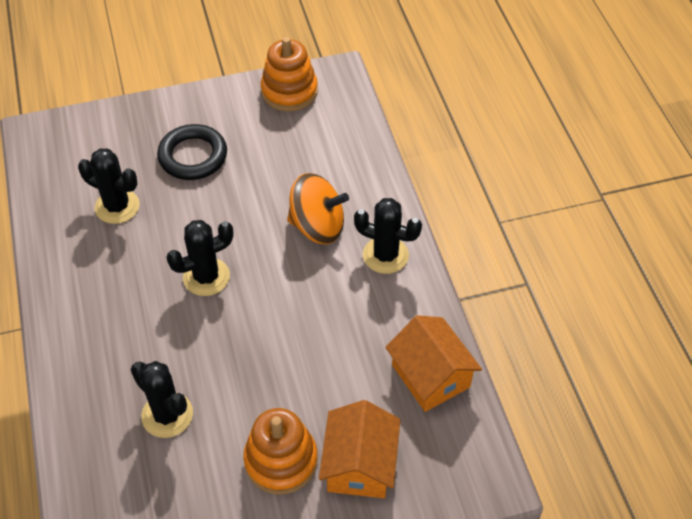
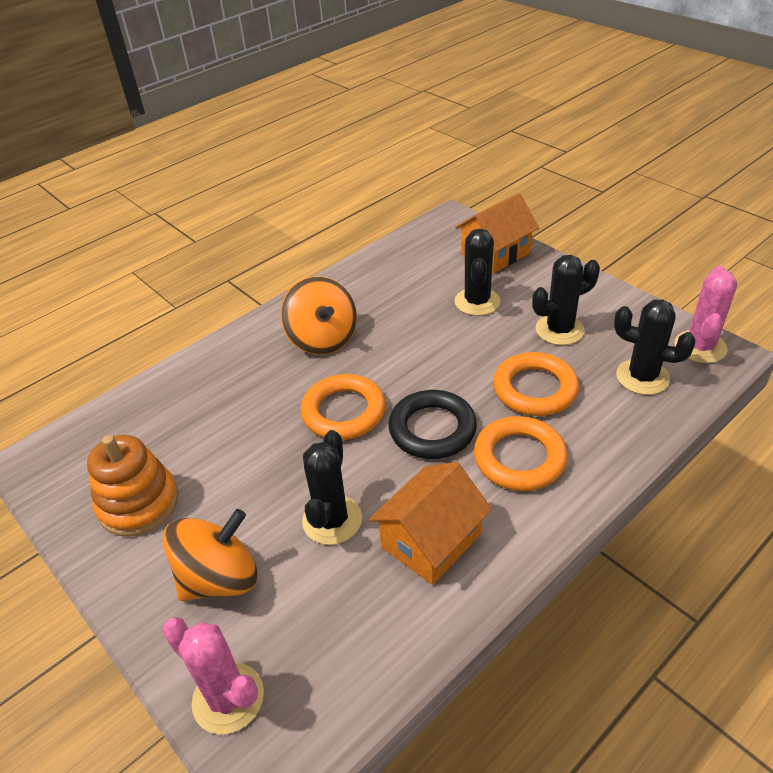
orange ring: 0 -> 3
orange spinning top: 1 -> 2
orange stacking toy: 2 -> 1
pink cactus: 0 -> 2

